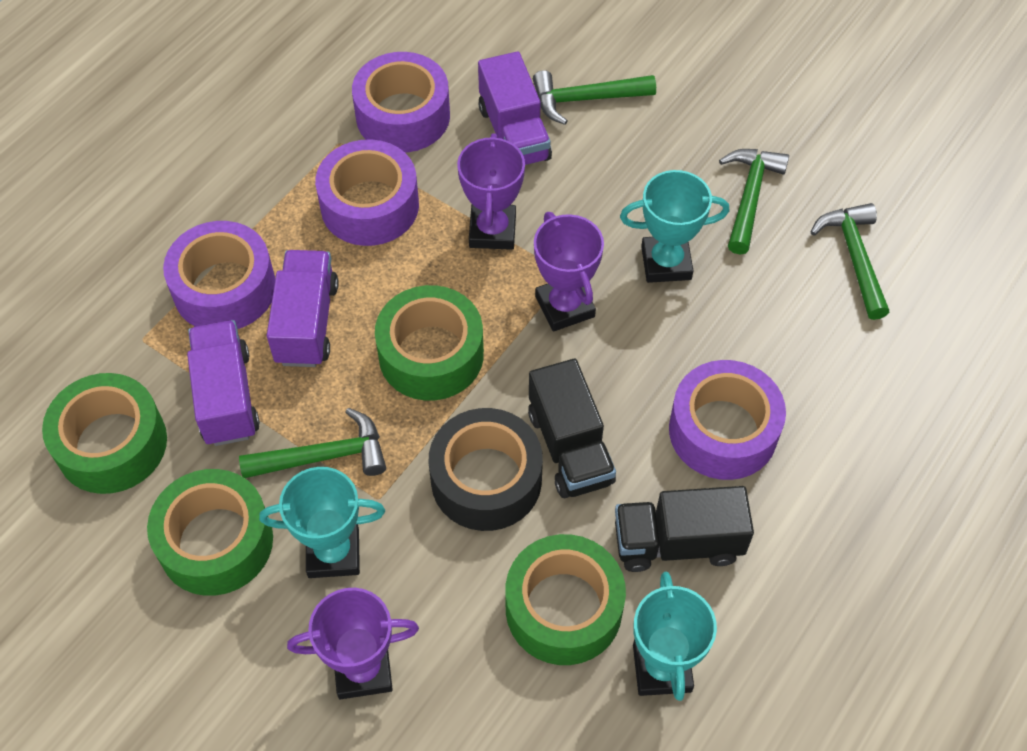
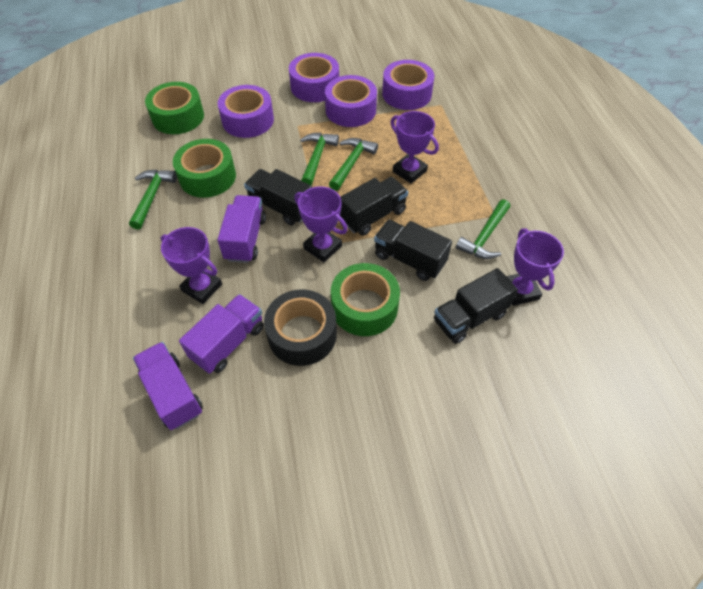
black truck: 2 -> 4
green tape: 4 -> 3
purple trophy: 3 -> 4
turquoise trophy: 3 -> 0

